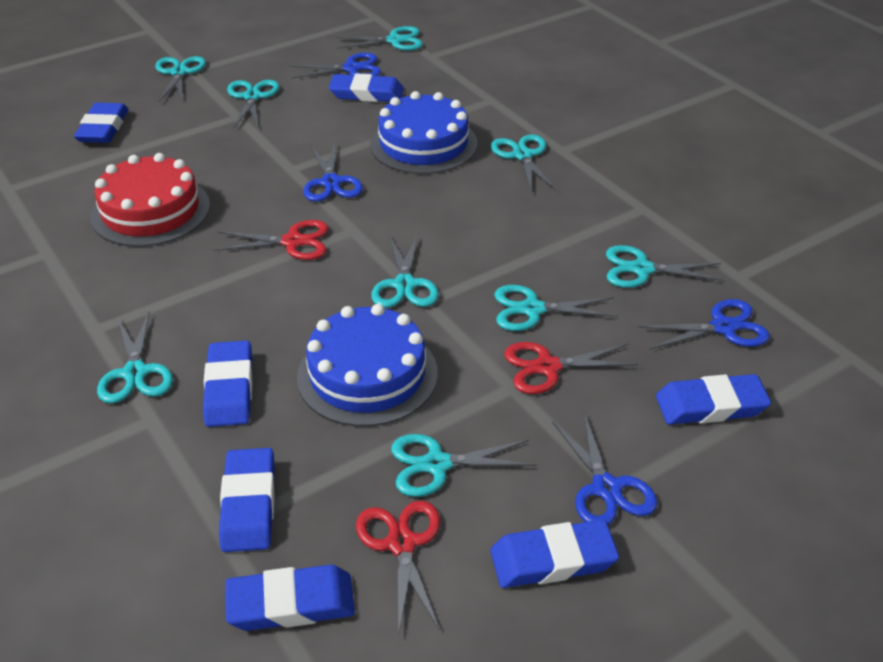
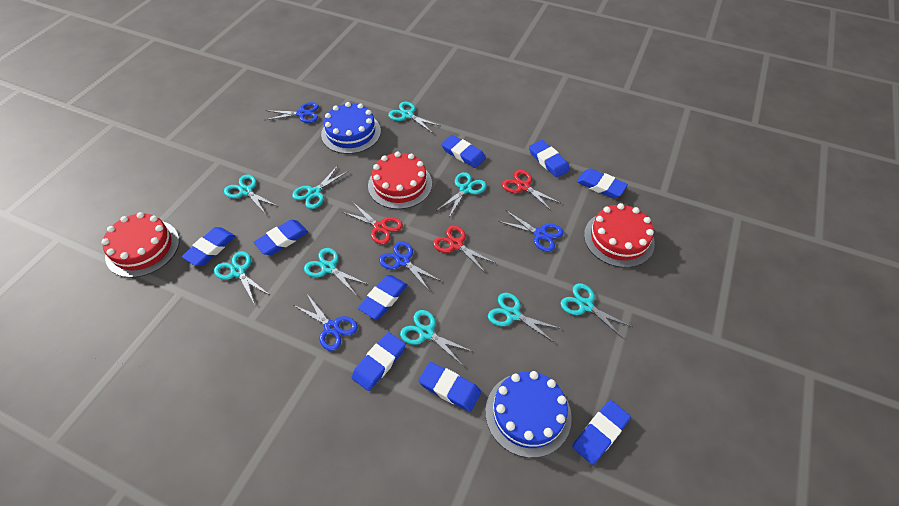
blue eraser: 7 -> 9
red cake: 1 -> 3

